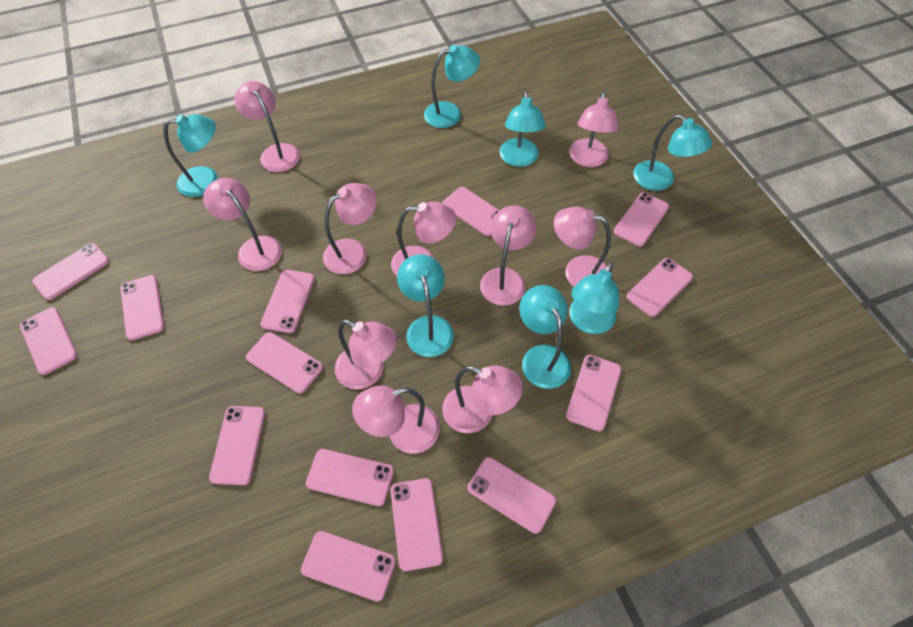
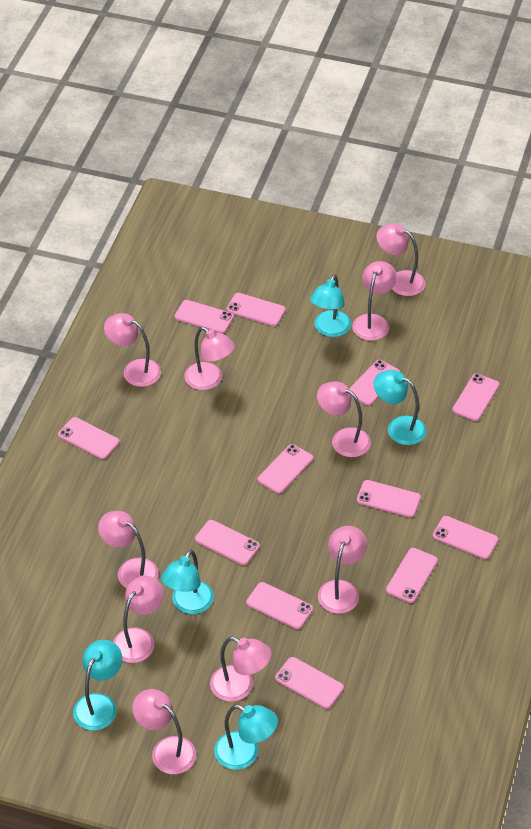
pink phone: 14 -> 12
turquoise lamp: 7 -> 5

